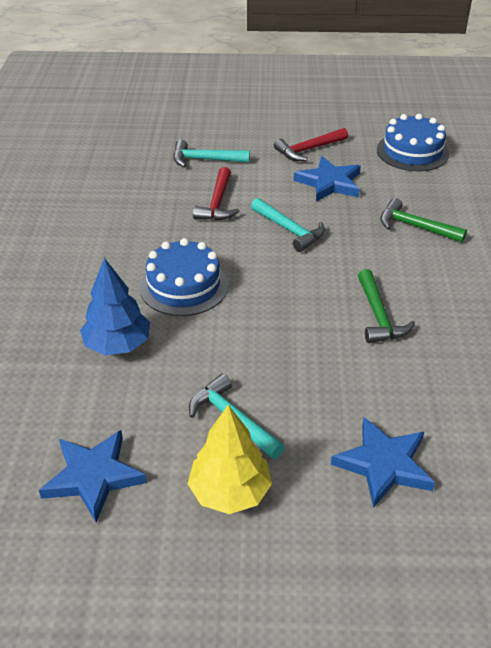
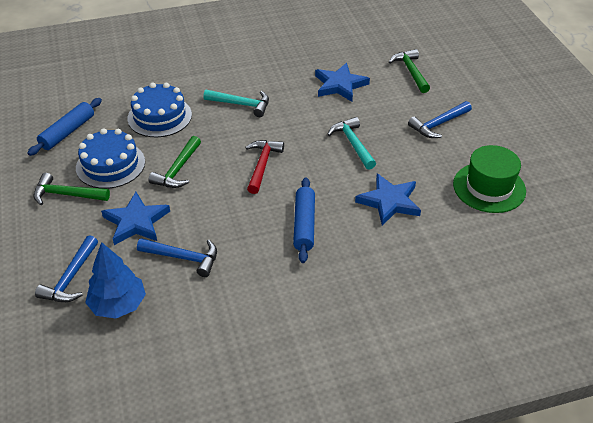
blue hammer: 0 -> 3
blue rolling pin: 0 -> 2
green hammer: 2 -> 3
green hat: 0 -> 1
red hammer: 2 -> 1
turquoise hammer: 3 -> 2
yellow tree: 1 -> 0

